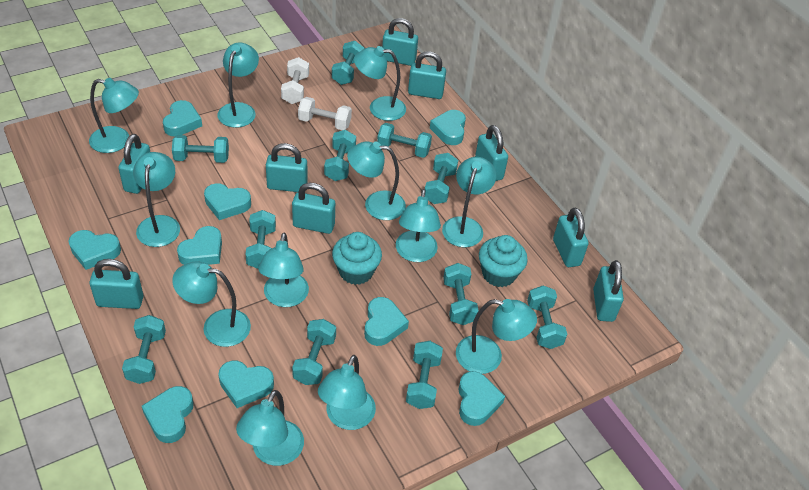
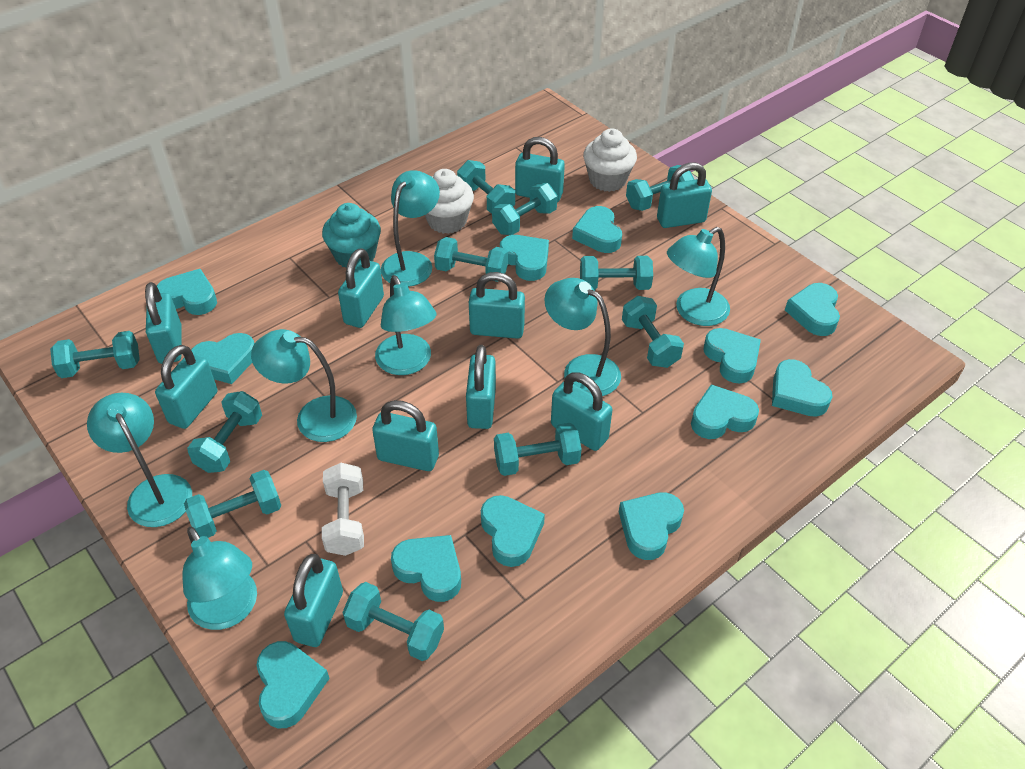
turquoise cupcake: 2 -> 1
turquoise heart: 9 -> 12
turquoise lamp: 12 -> 7
turquoise padlock: 9 -> 10
white cupcake: 0 -> 2
white dumbbell: 2 -> 1

